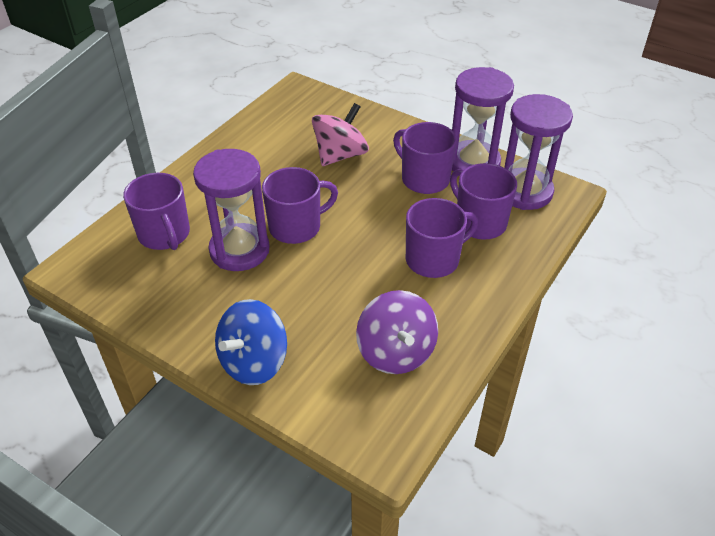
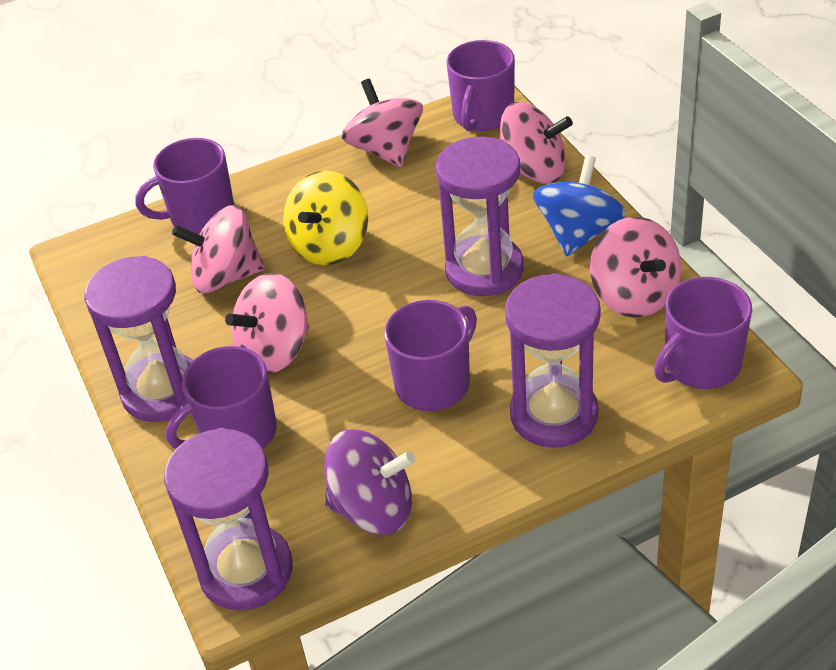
pink spinning top: 1 -> 5
purple hourglass: 3 -> 4
yellow spinning top: 0 -> 1

